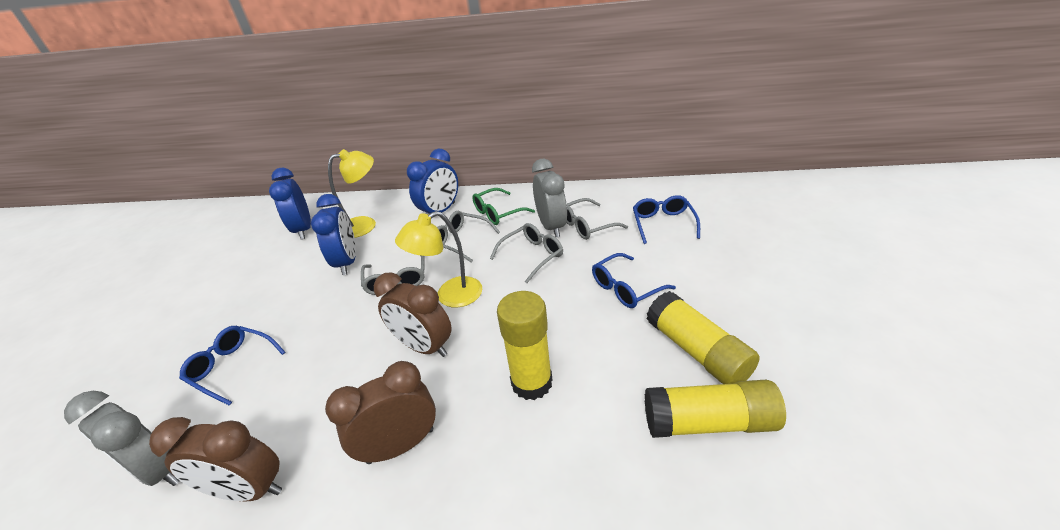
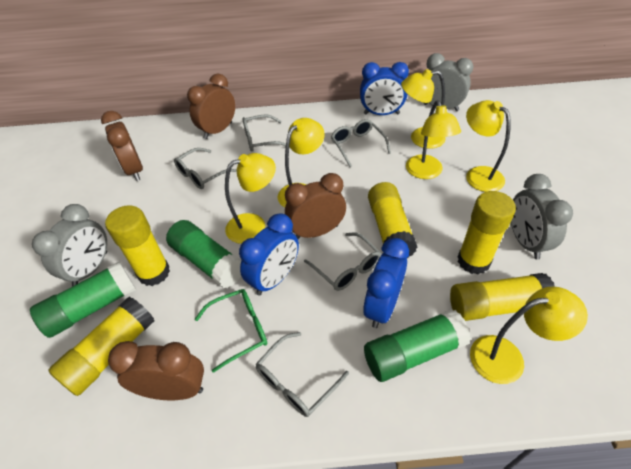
blue glasses: 3 -> 0
brown clock: 3 -> 4
green glue stick: 0 -> 3
grey clock: 2 -> 3
grey glasses: 4 -> 5
yellow glue stick: 3 -> 5
yellow lamp: 2 -> 6

